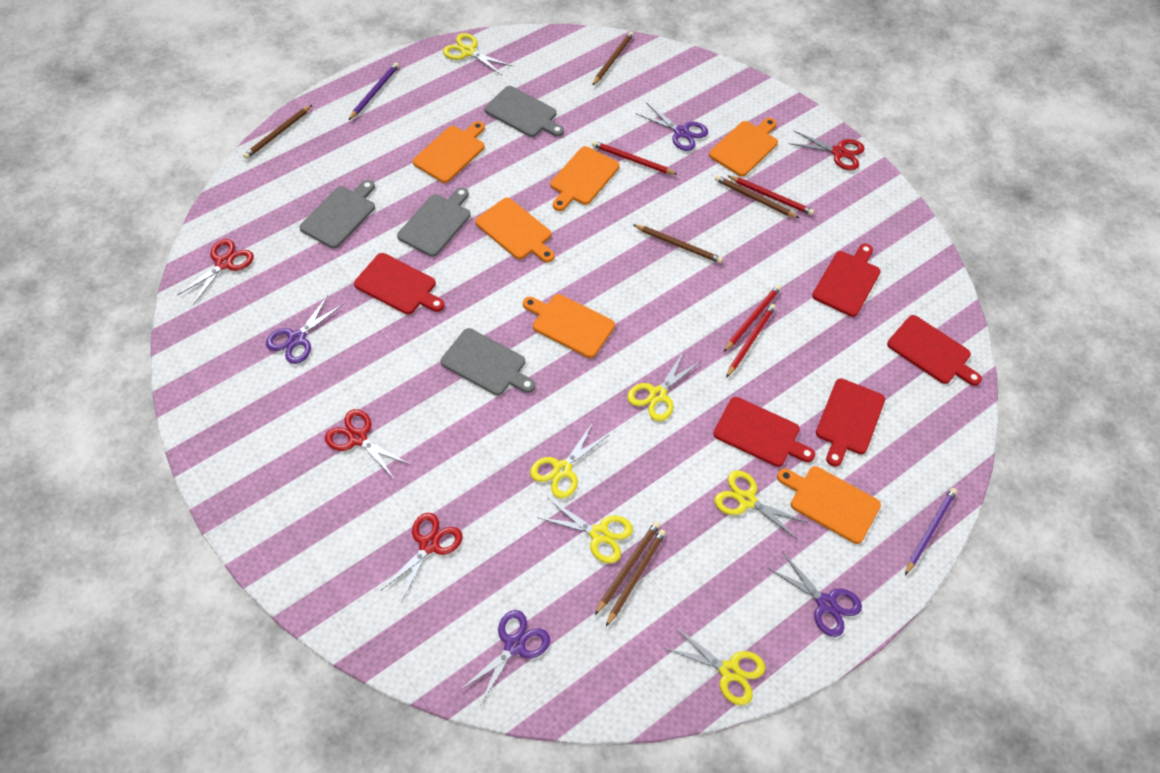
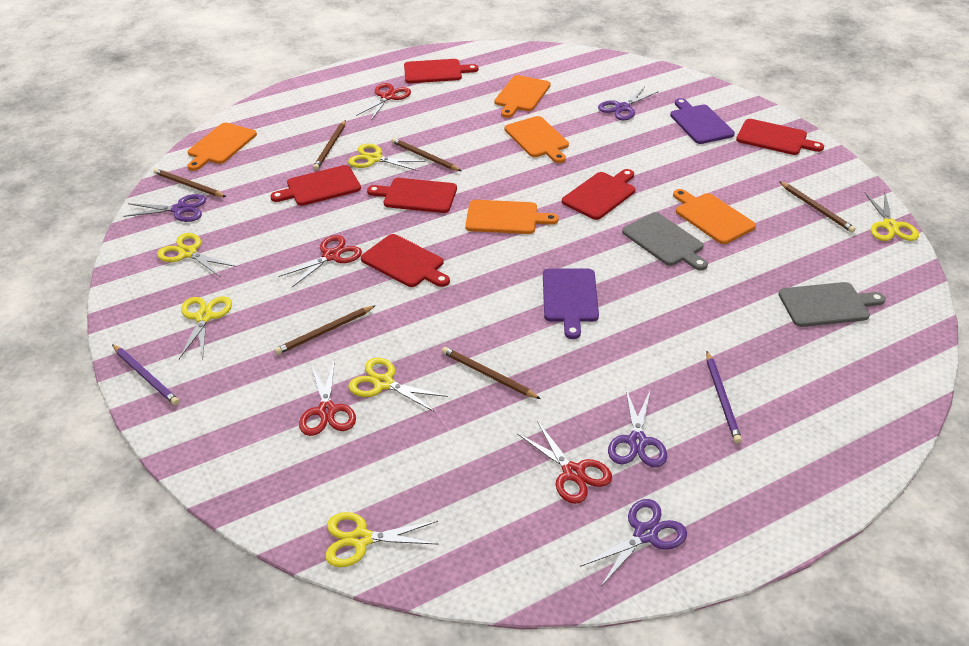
grey cutting board: 4 -> 2
orange cutting board: 6 -> 5
purple cutting board: 0 -> 2
red cutting board: 5 -> 6
red pencil: 4 -> 0

